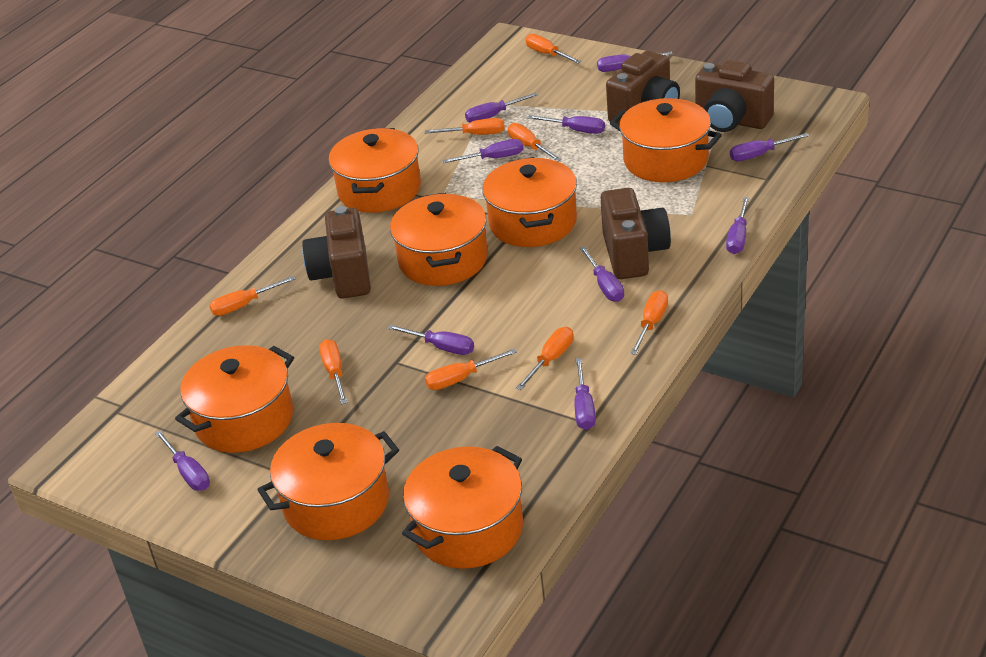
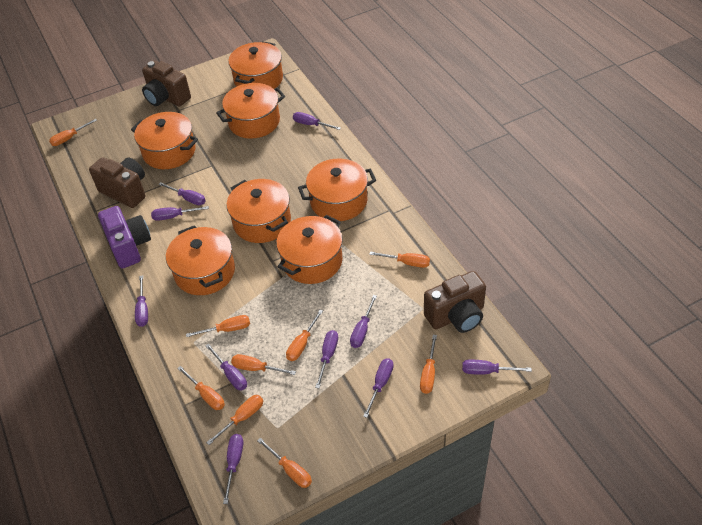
brown camera: 4 -> 3
orange screwdriver: 8 -> 9
purple camera: 0 -> 1

